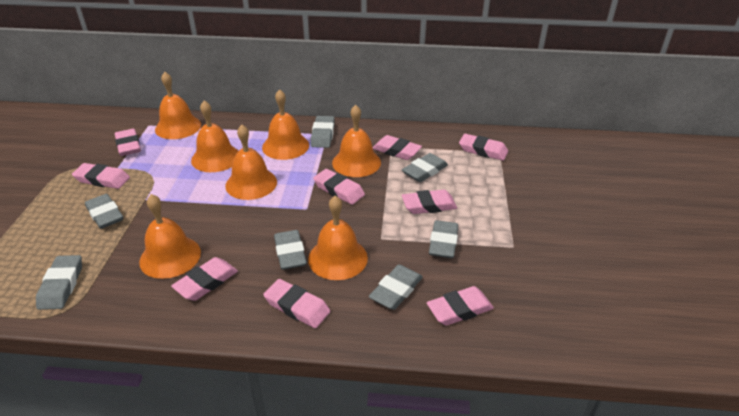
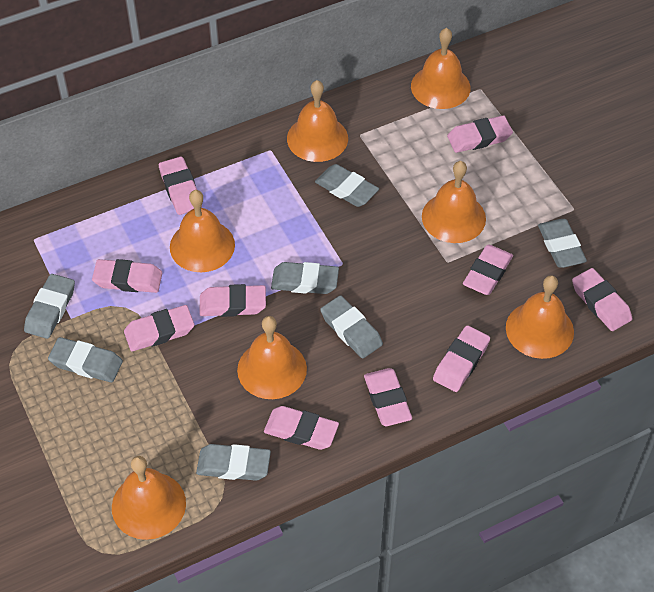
pink eraser: 9 -> 10

